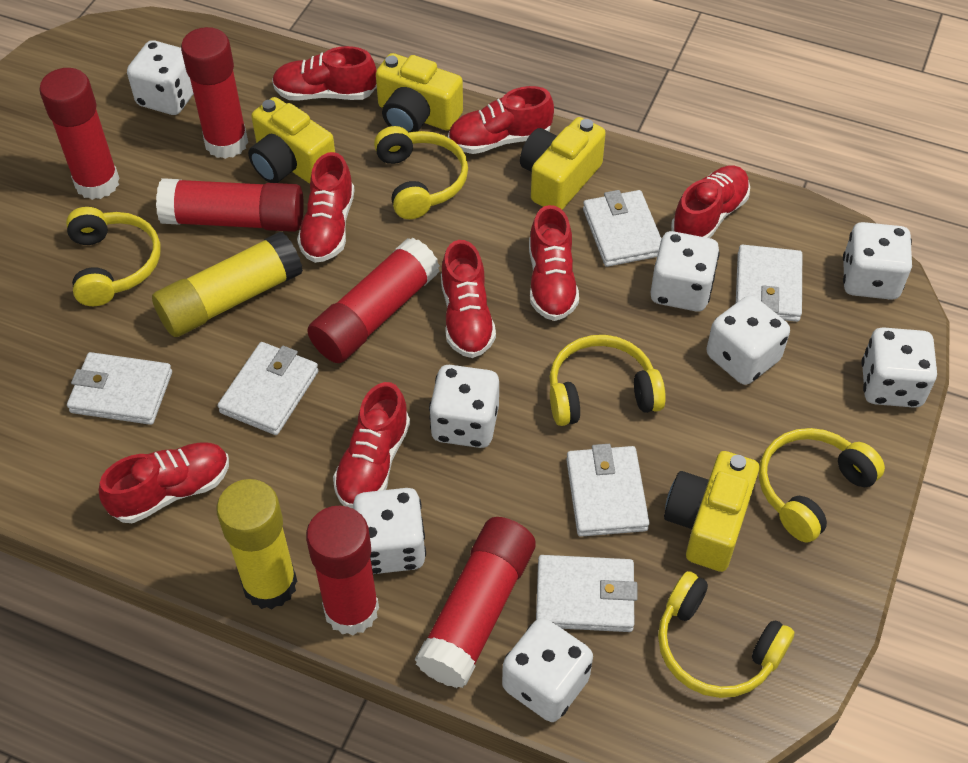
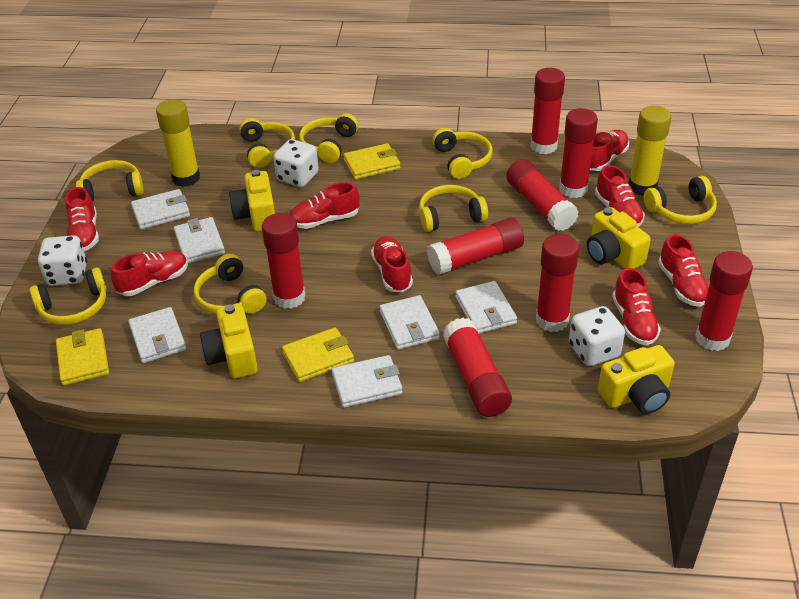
red glue stick: 6 -> 8
white dice: 8 -> 3
yellow headphones: 5 -> 8
yellow wallet: 0 -> 3

